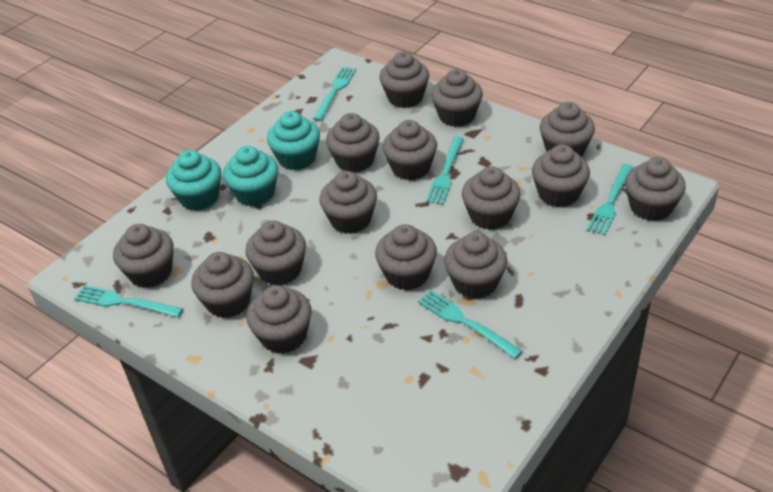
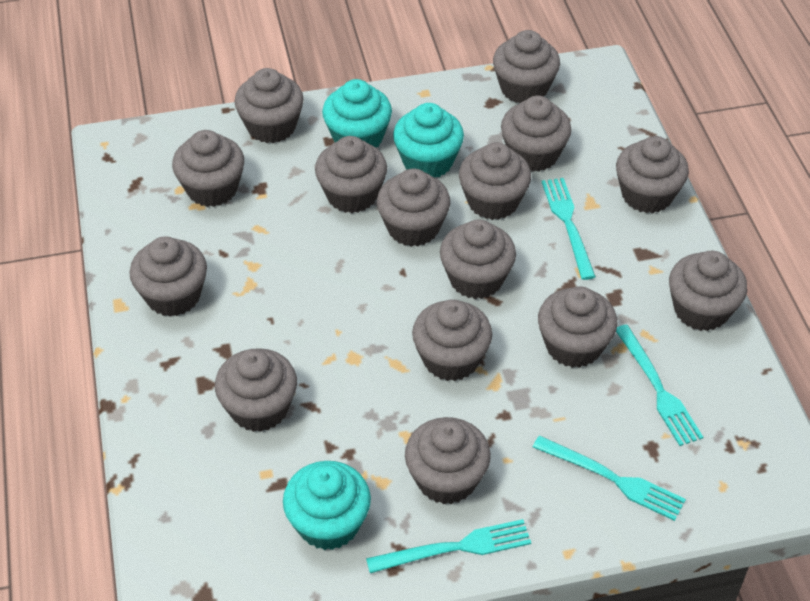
turquoise fork: 5 -> 4

